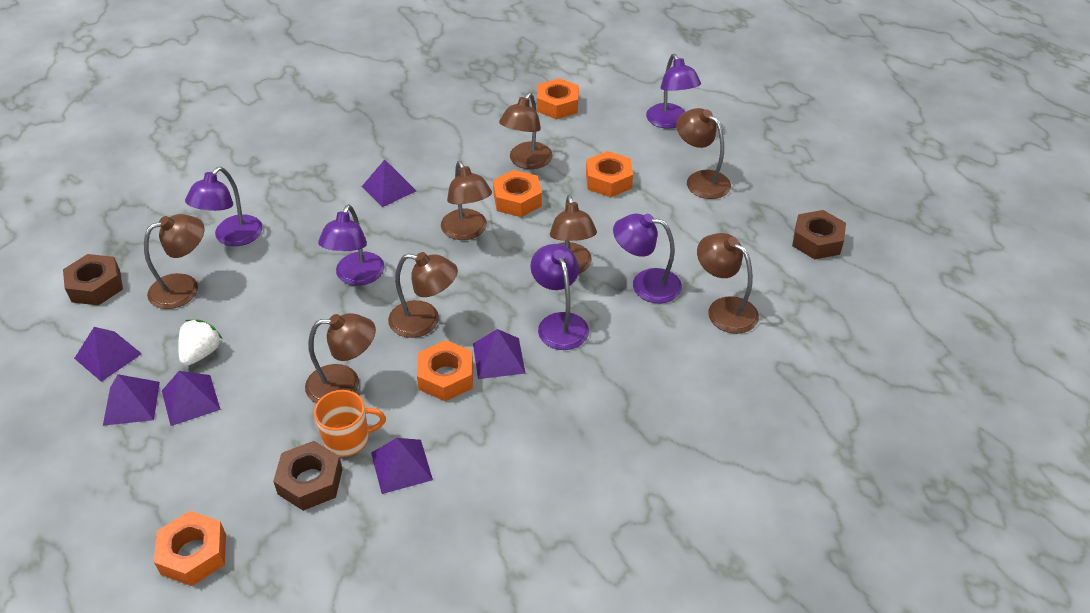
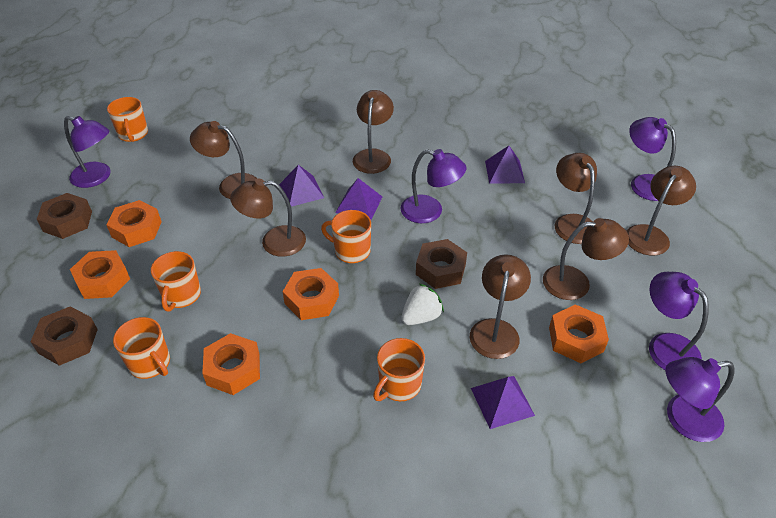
brown lamp: 8 -> 7
orange mug: 1 -> 5
purple pyramid: 6 -> 4

